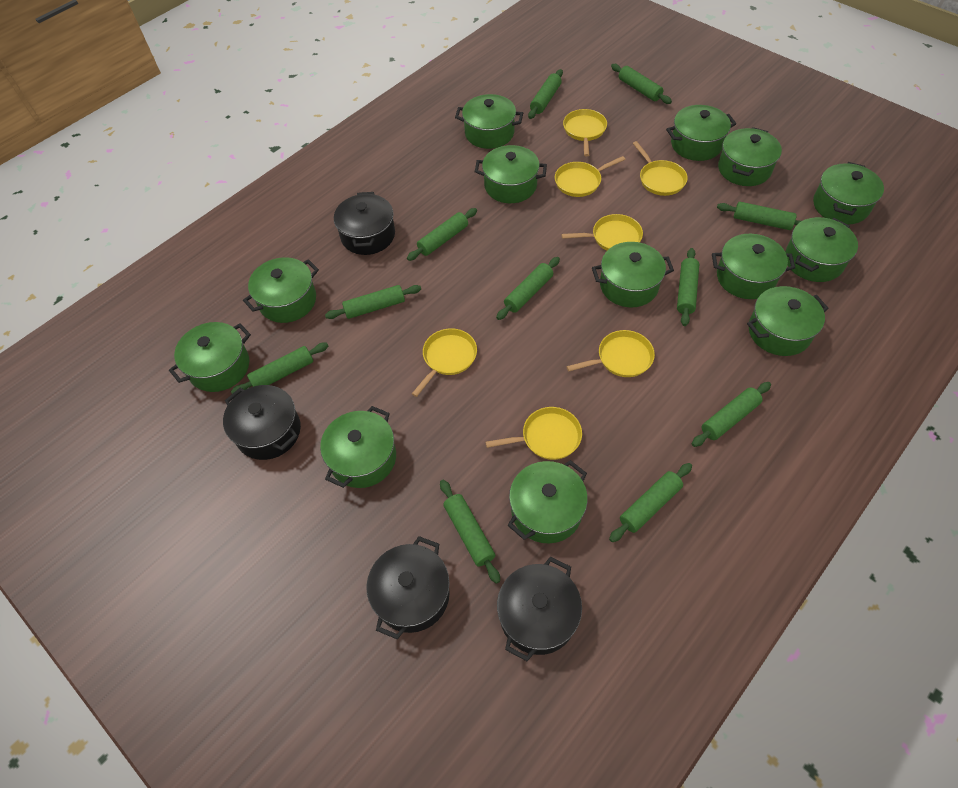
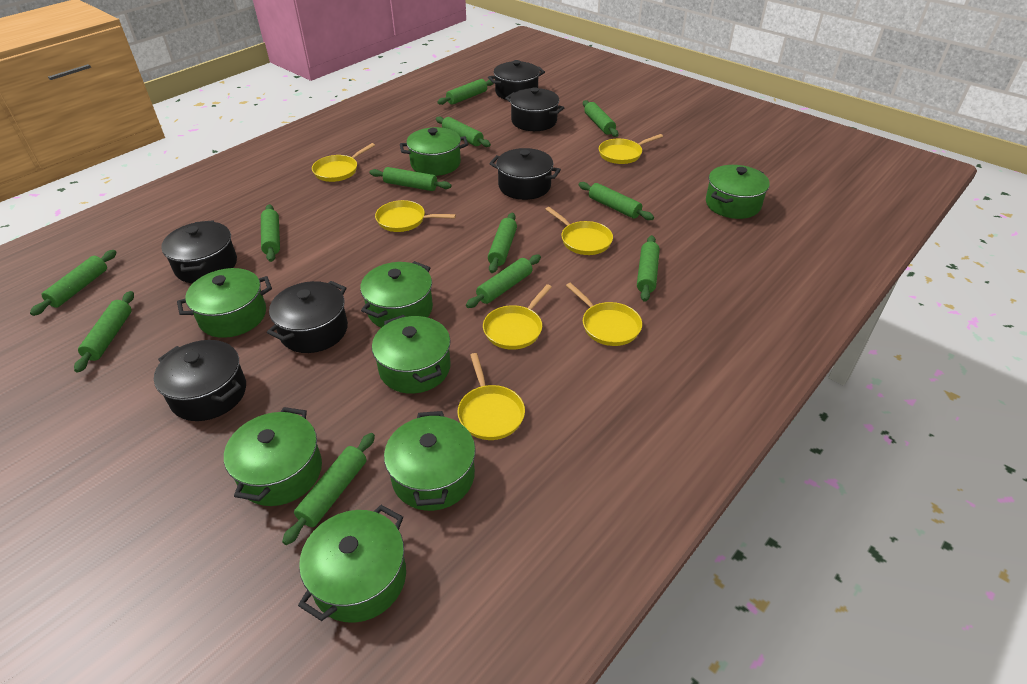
black pot: 4 -> 6
green pot: 13 -> 8
green rolling pin: 11 -> 12

